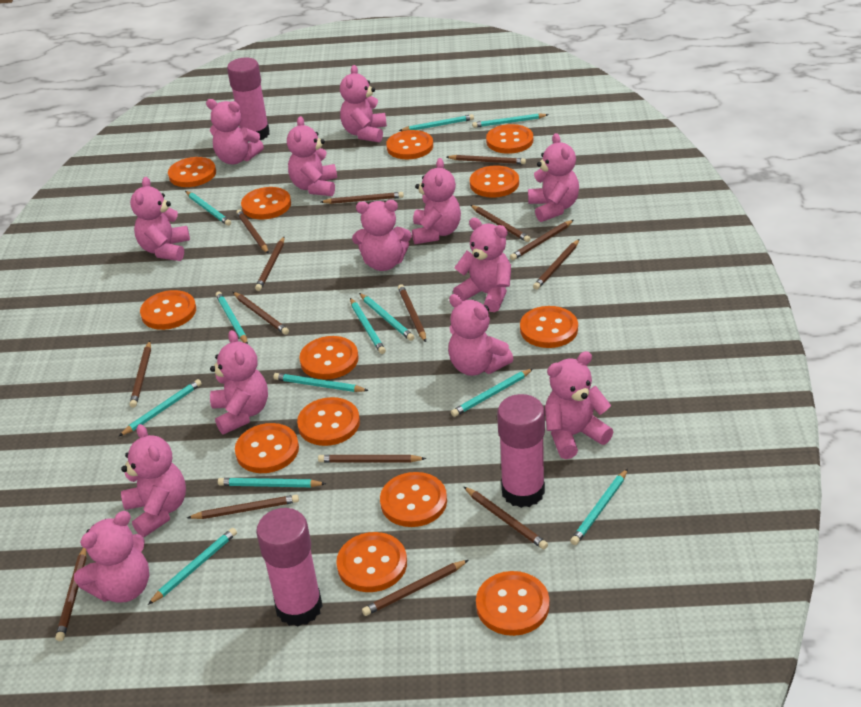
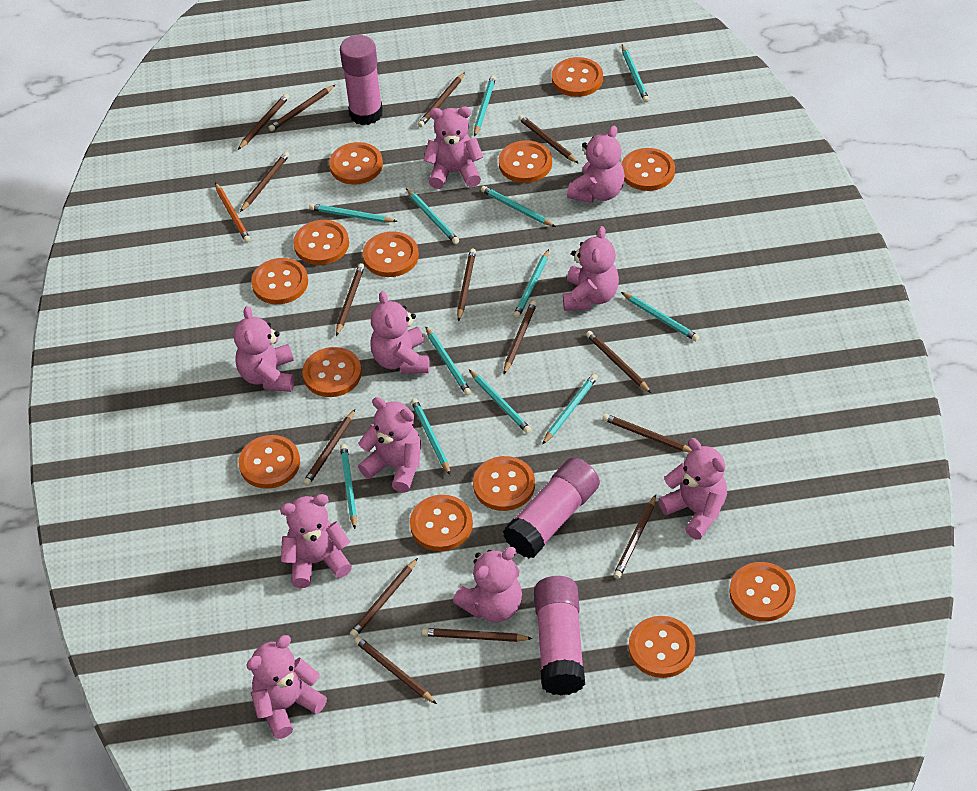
orange pencil: 0 -> 1
pink teddy bear: 13 -> 10

